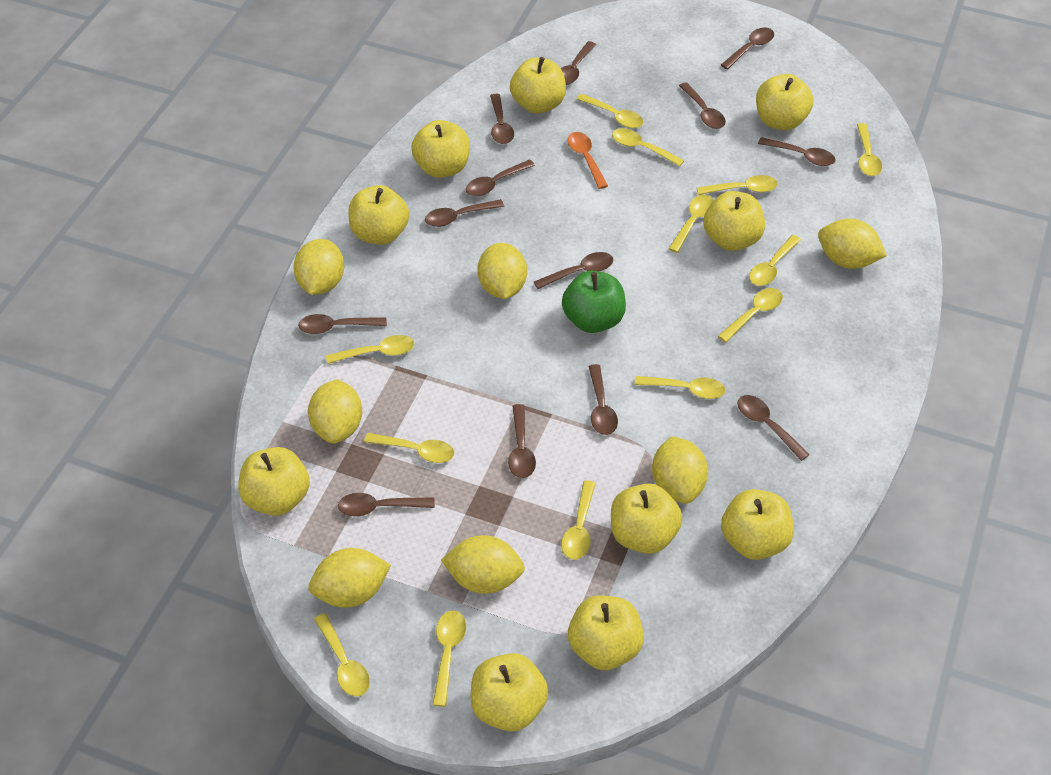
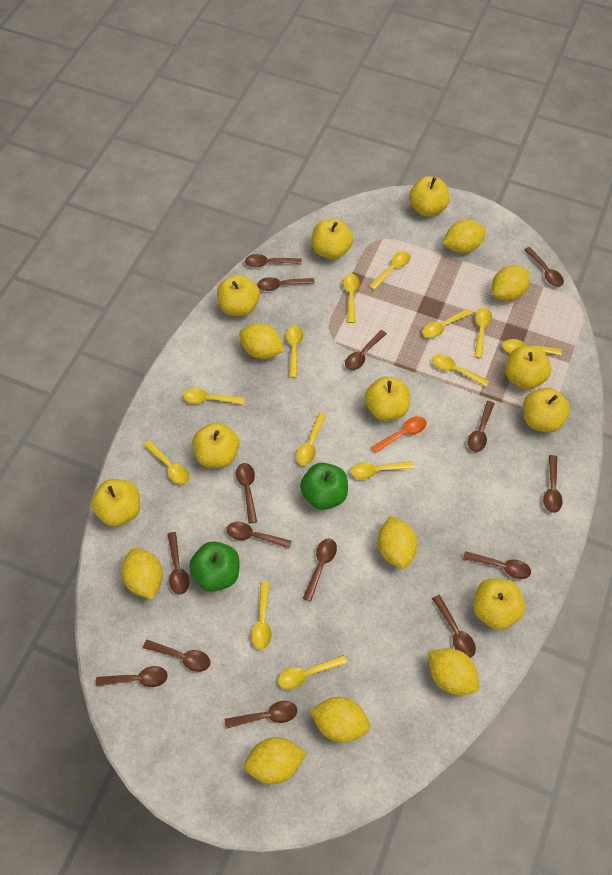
brown spoon: 13 -> 15
green apple: 1 -> 2
yellow apple: 10 -> 9
yellow lemon: 7 -> 8

